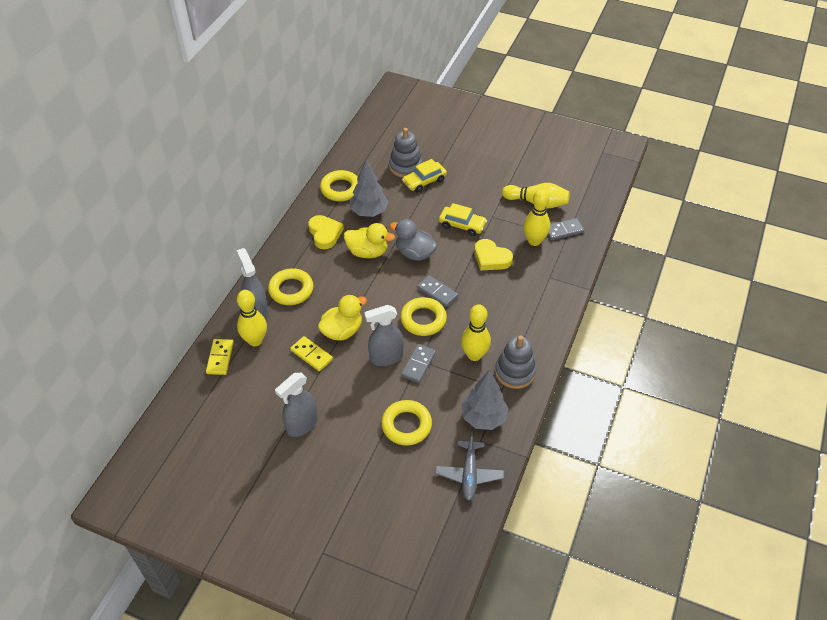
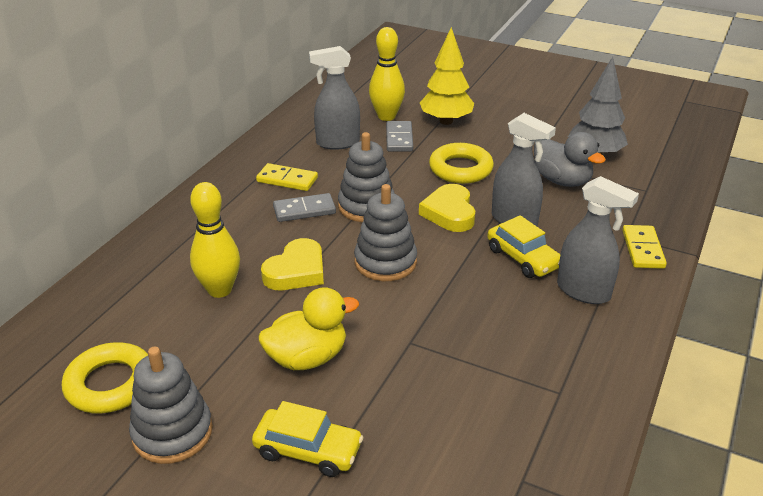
grey domino: 3 -> 2
grey plane: 1 -> 0
grey stacking toy: 2 -> 3
grey tree: 2 -> 1
yellow bowling pin: 4 -> 2
yellow duck: 2 -> 1
yellow ring: 4 -> 2
yellow tree: 0 -> 1

